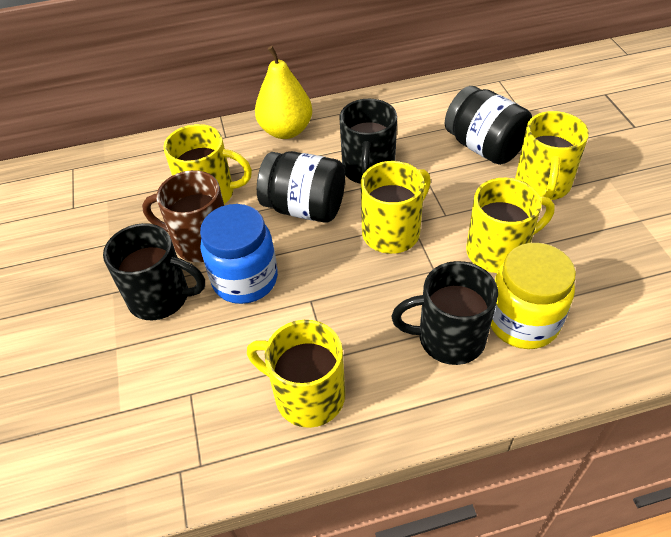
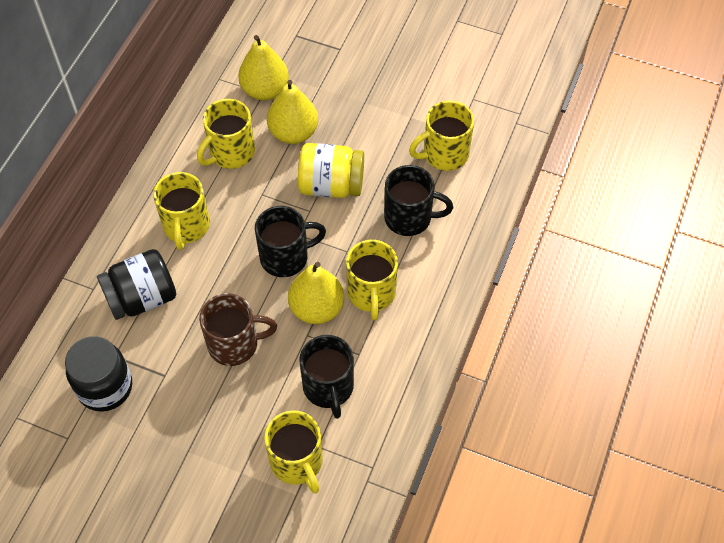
blue jar: 1 -> 0
yellow pear: 1 -> 3

